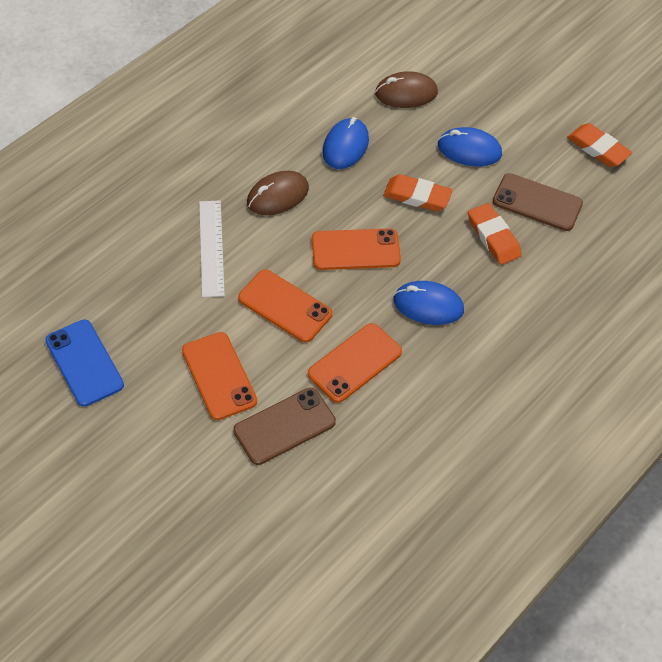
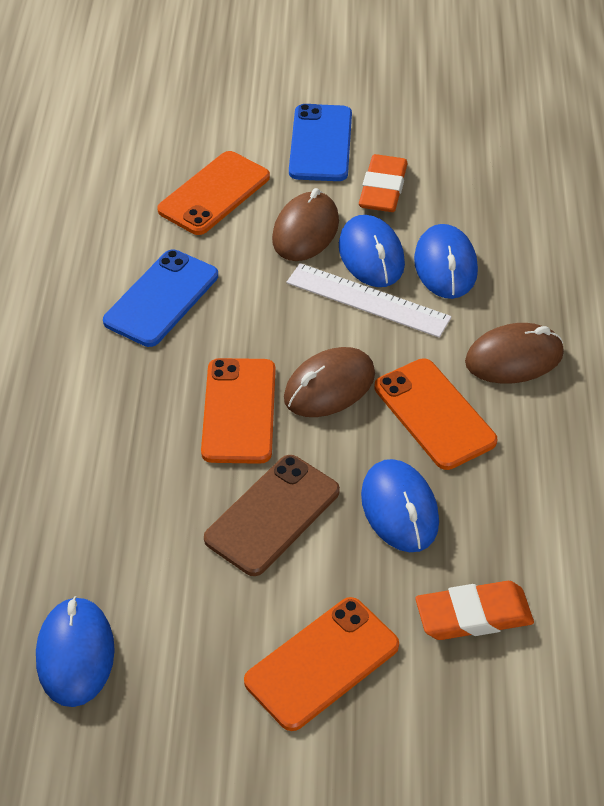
blue mouse: 3 -> 4
blue phone: 1 -> 2
brown mouse: 2 -> 3
brown phone: 2 -> 1
orange eraser: 3 -> 2

